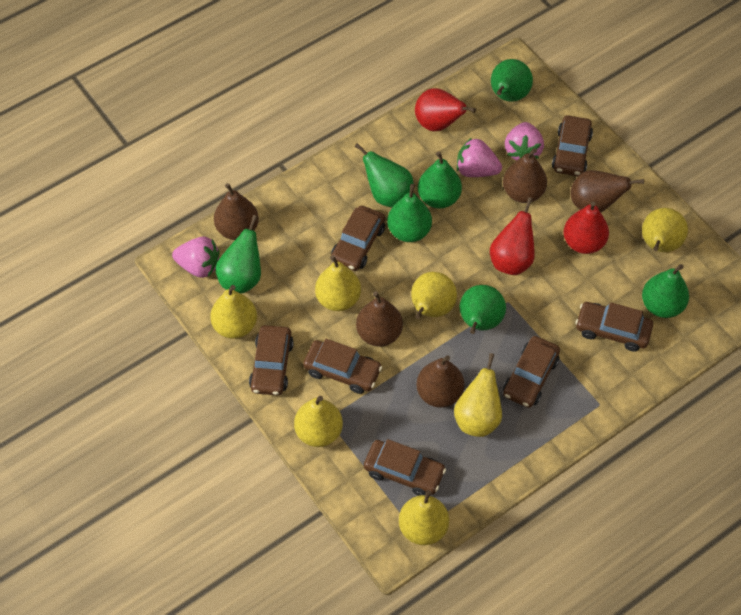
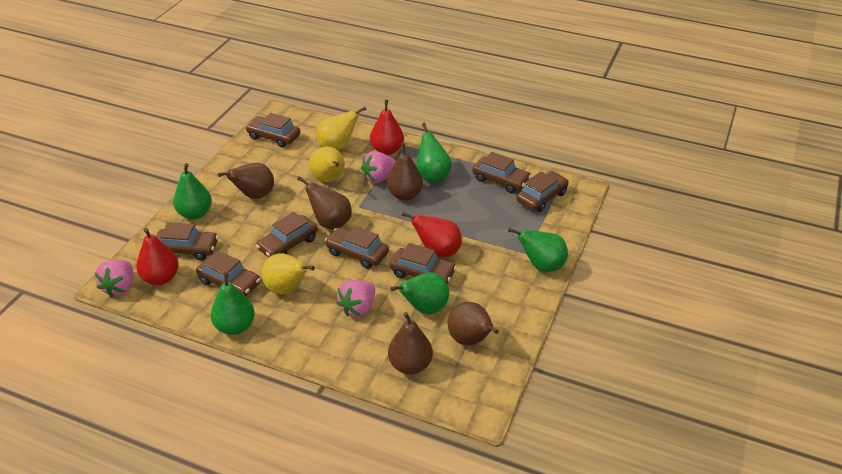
brown car: 7 -> 8
green pear: 7 -> 5
yellow pear: 7 -> 3

